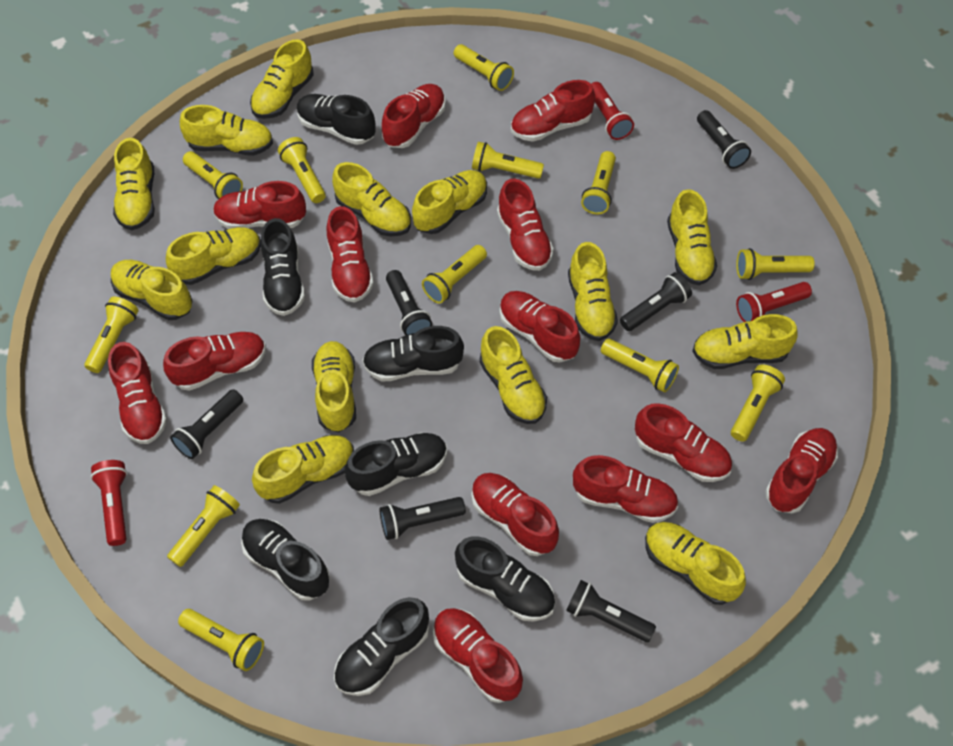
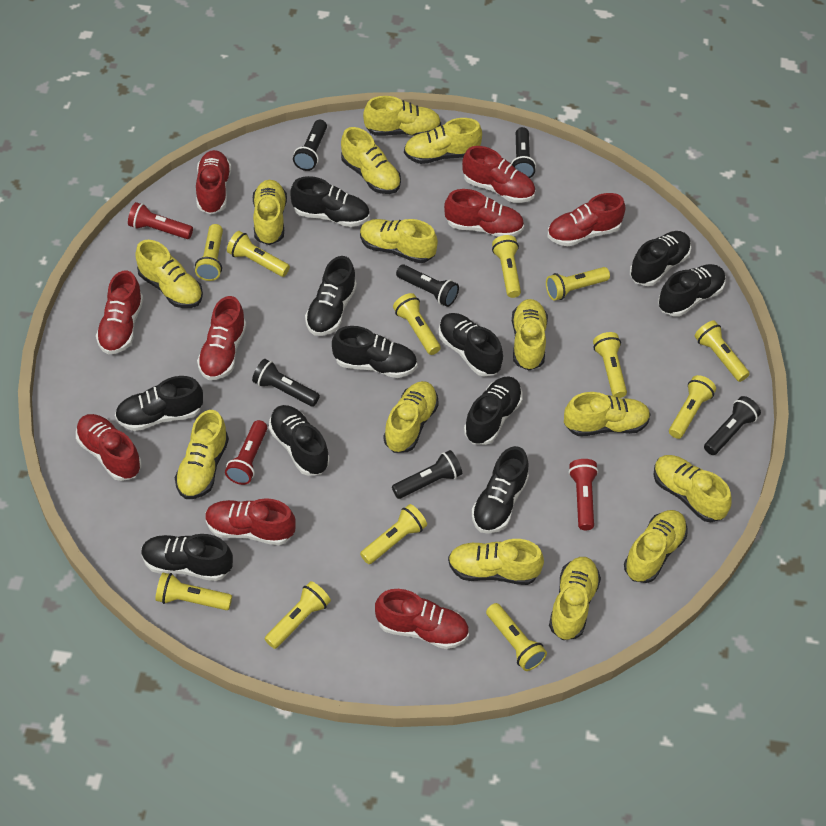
black shoe: 7 -> 11
red shoe: 13 -> 9

